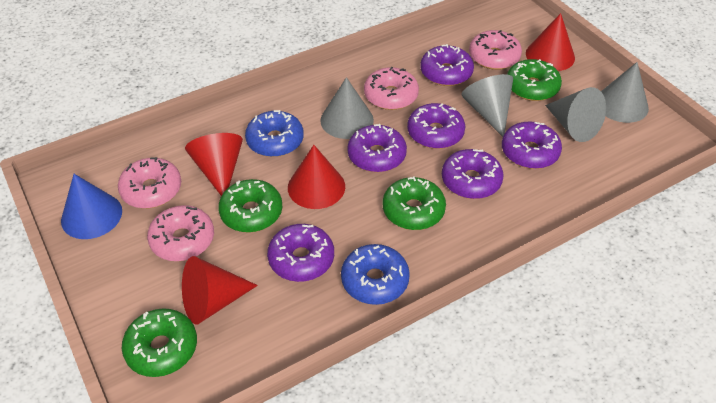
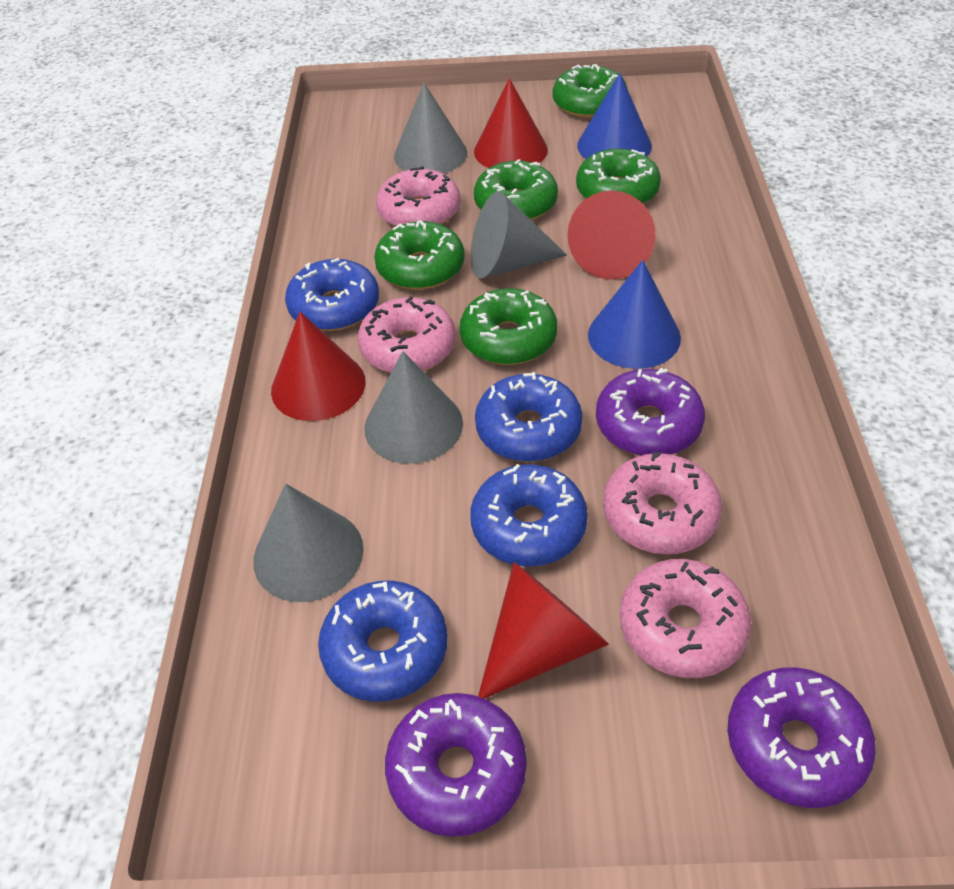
blue cone: 1 -> 2
blue donut: 2 -> 4
green donut: 4 -> 5
purple donut: 6 -> 3

